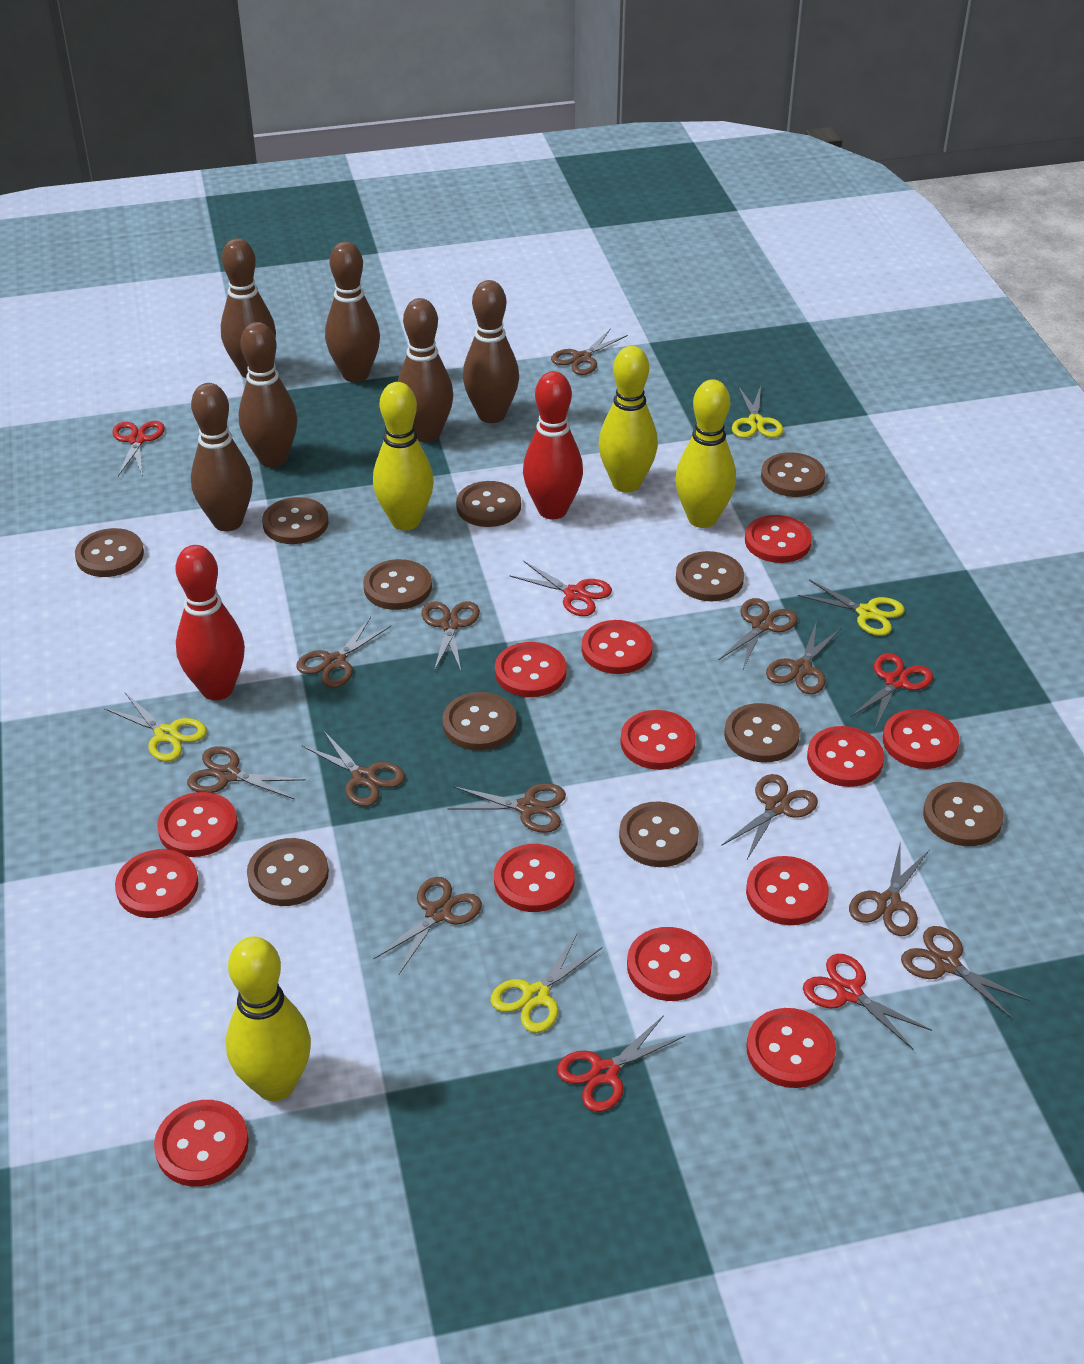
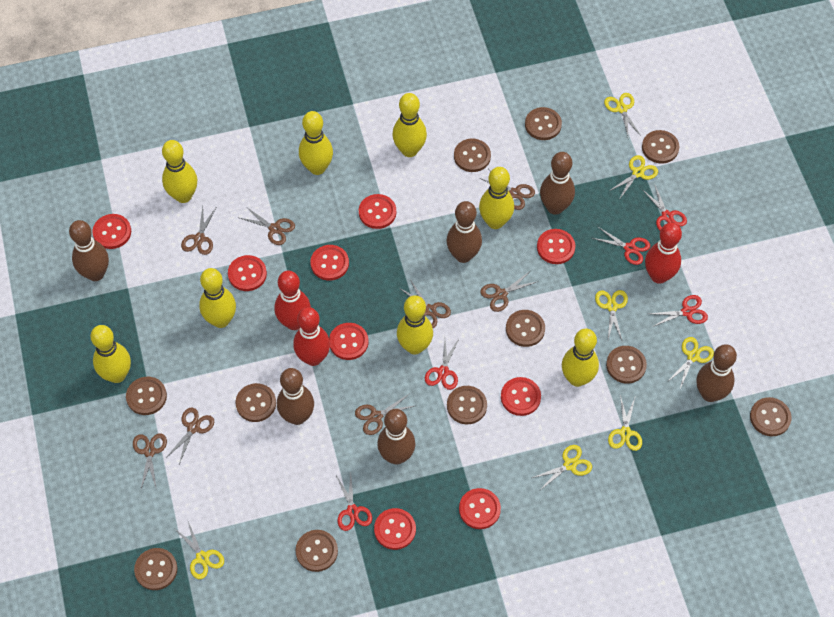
brown scissors: 12 -> 8
red bowling pin: 2 -> 3
red button: 13 -> 9
yellow bowling pin: 4 -> 8
yellow scissors: 4 -> 7

